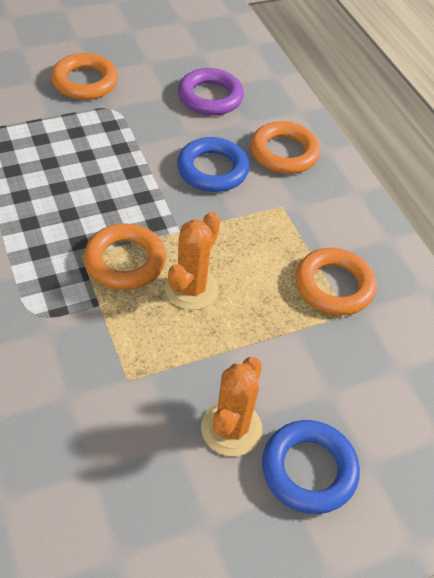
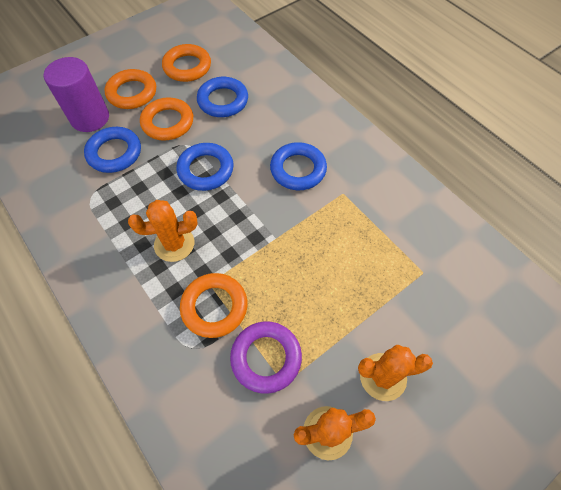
blue ring: 2 -> 4
orange cactus: 2 -> 3
purple cylinder: 0 -> 1

